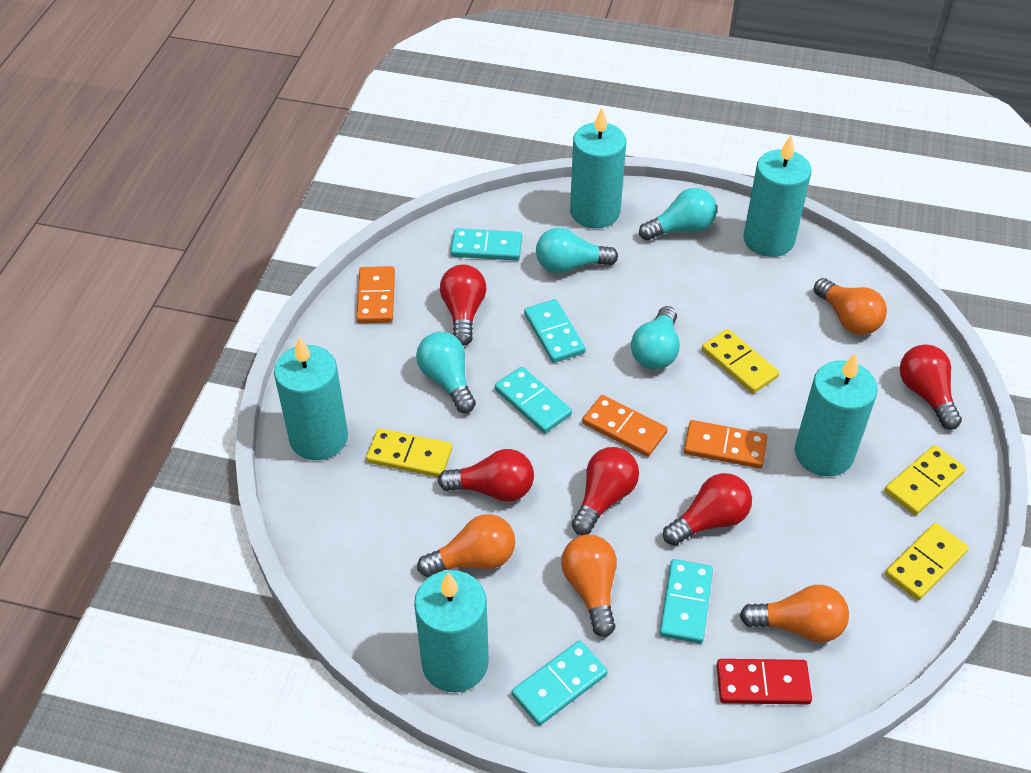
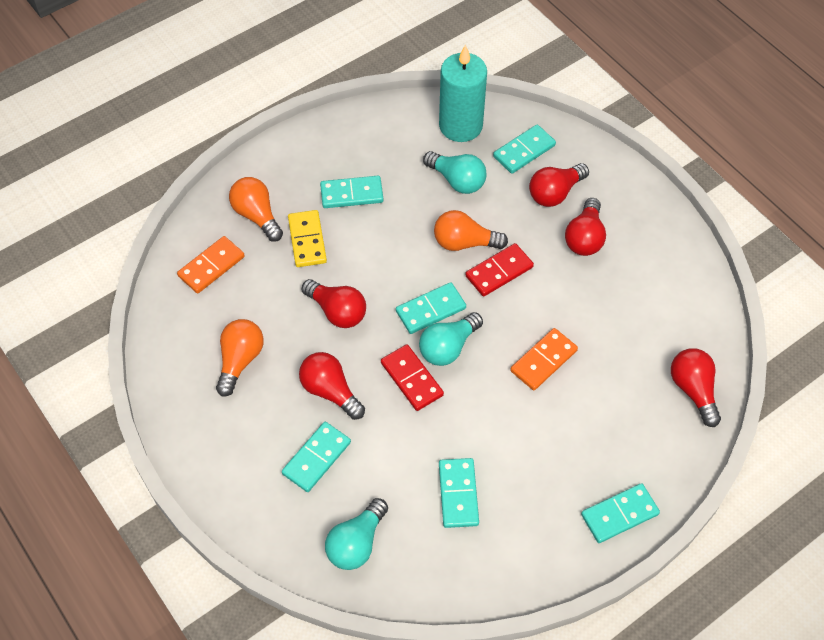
orange domino: 3 -> 2
orange light bulb: 4 -> 3
red domino: 1 -> 2
turquoise candle: 5 -> 1
turquoise domino: 5 -> 6
turquoise light bulb: 4 -> 3
yellow domino: 4 -> 1

